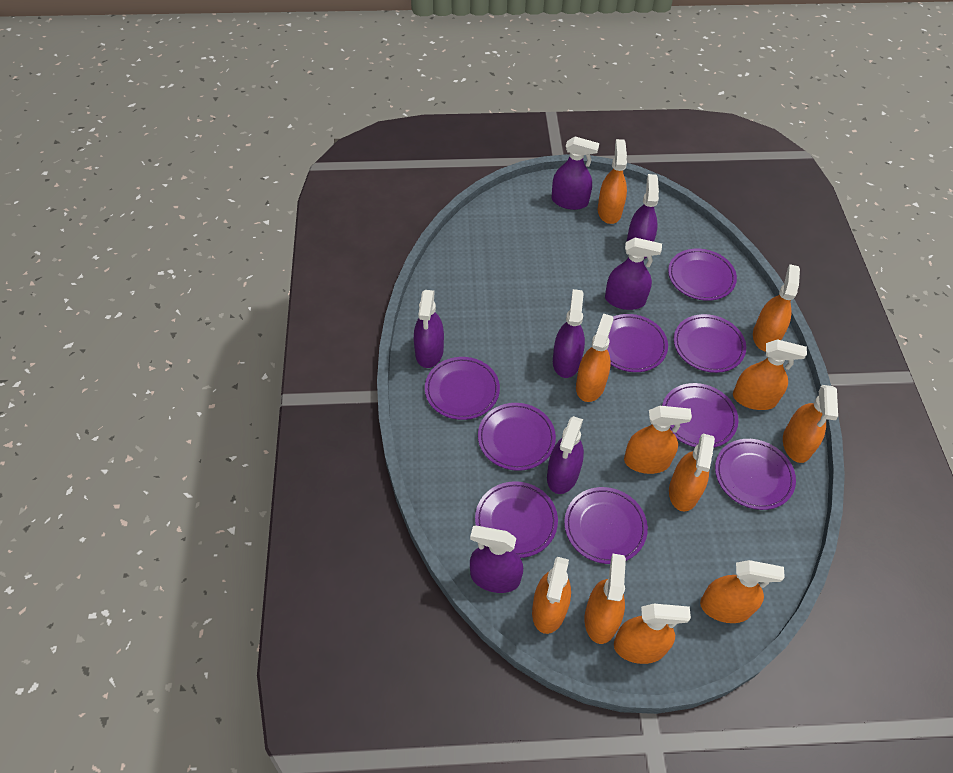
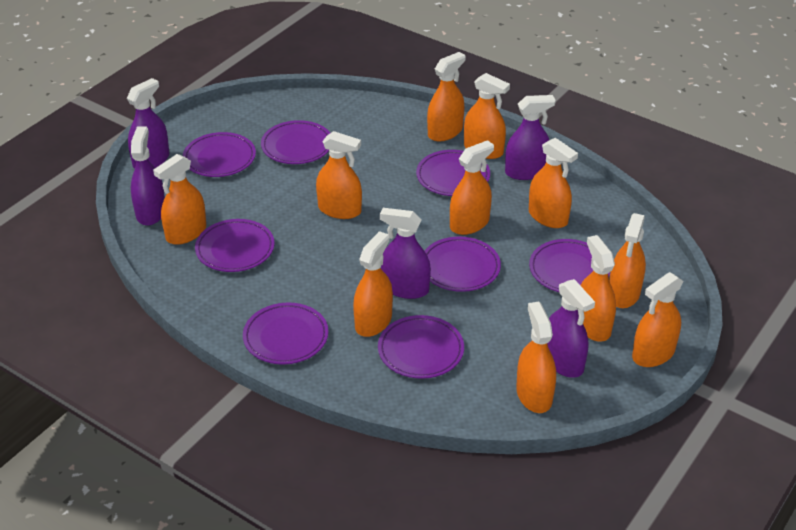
purple plate: 9 -> 8
purple spray bottle: 7 -> 5

